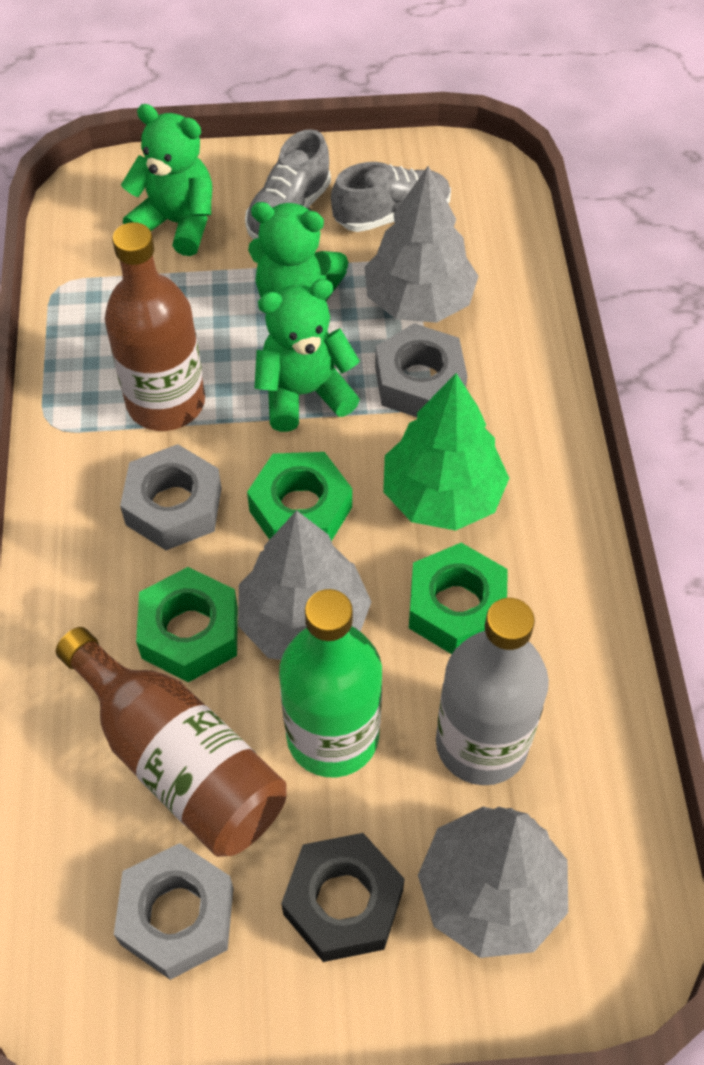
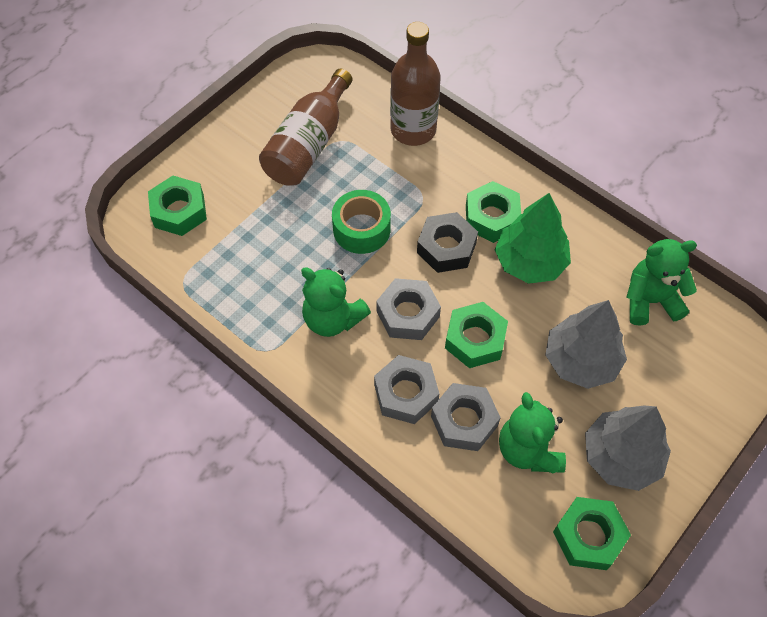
green bottle: 1 -> 0
green nut: 3 -> 4
green tape: 0 -> 1
grey bottle: 1 -> 0
grey shoe: 2 -> 0
grey tree: 3 -> 2

